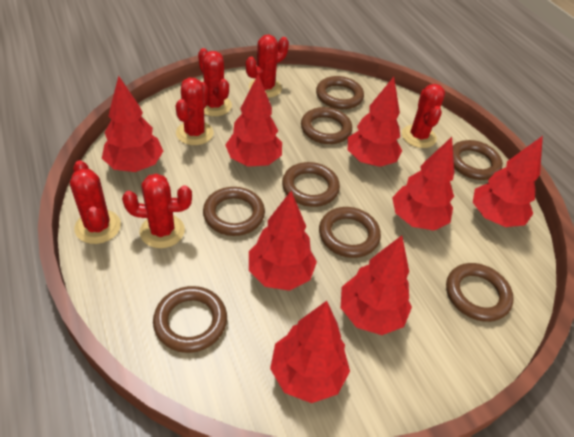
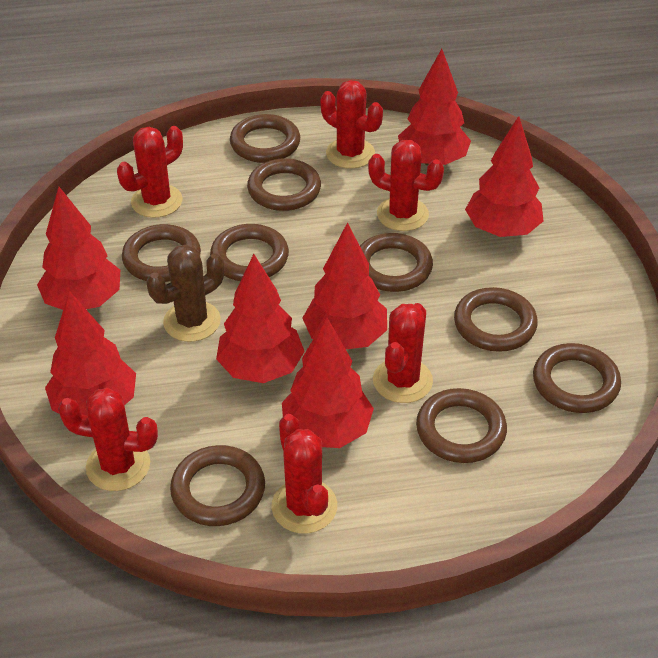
brown cactus: 0 -> 1
brown ring: 8 -> 9
red tree: 8 -> 7

